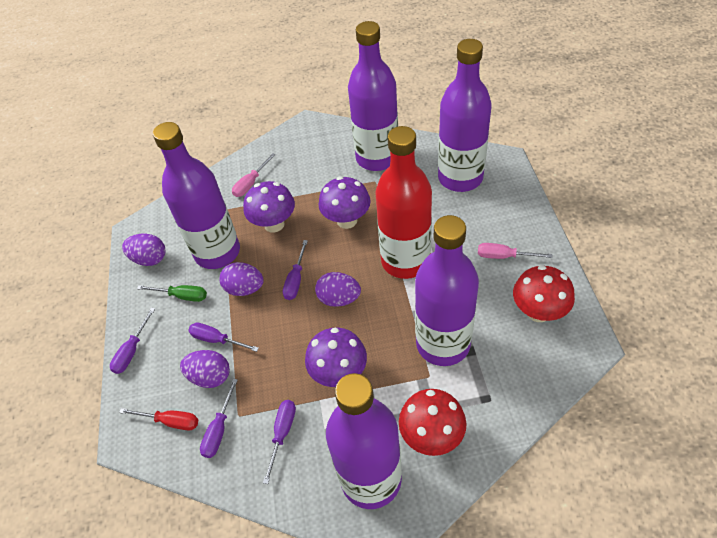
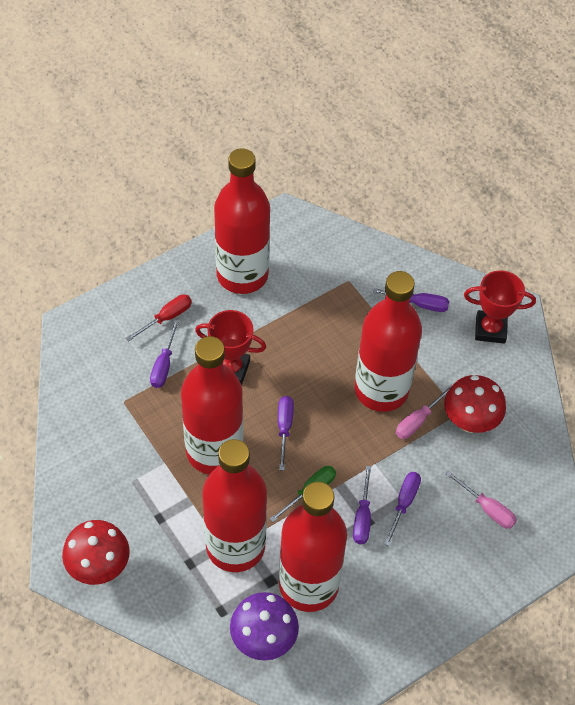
purple bottle: 5 -> 0
purple egg: 4 -> 0
purple mushroom: 3 -> 1
red bottle: 1 -> 5
red trophy: 0 -> 2

